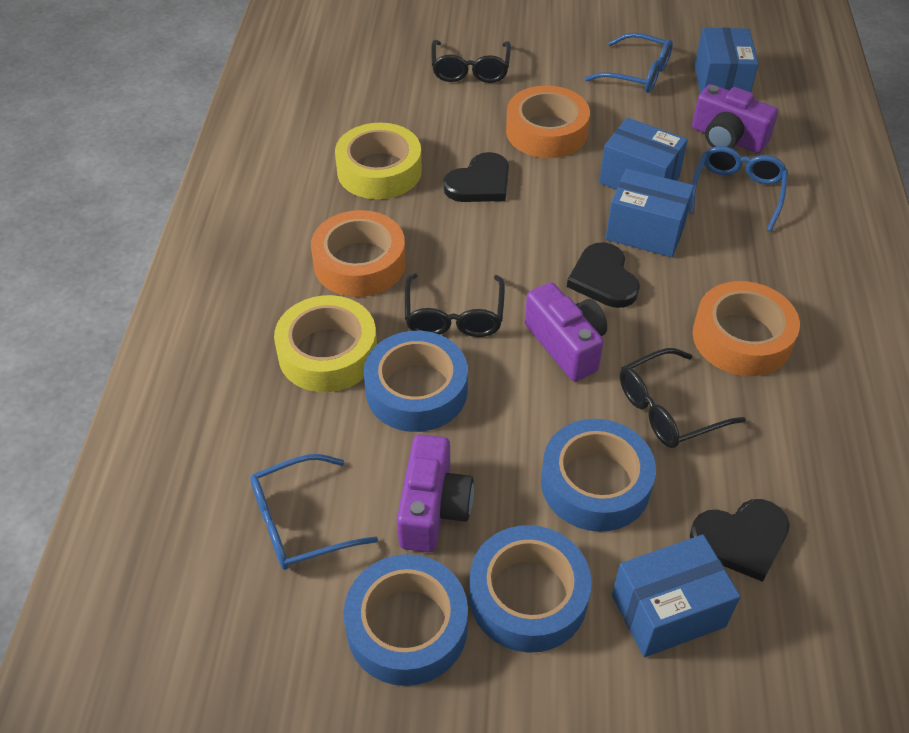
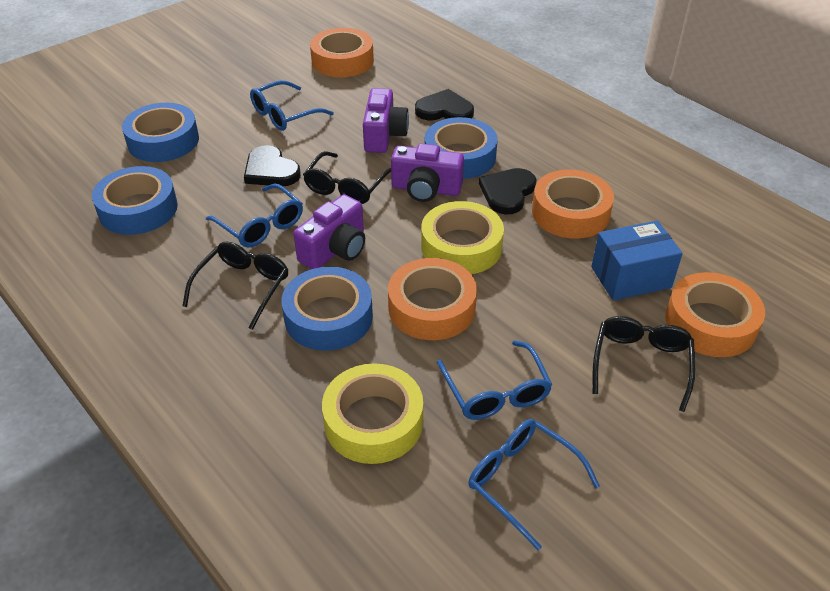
blue box: 4 -> 1
blue glasses: 3 -> 4
orange tape: 3 -> 4

